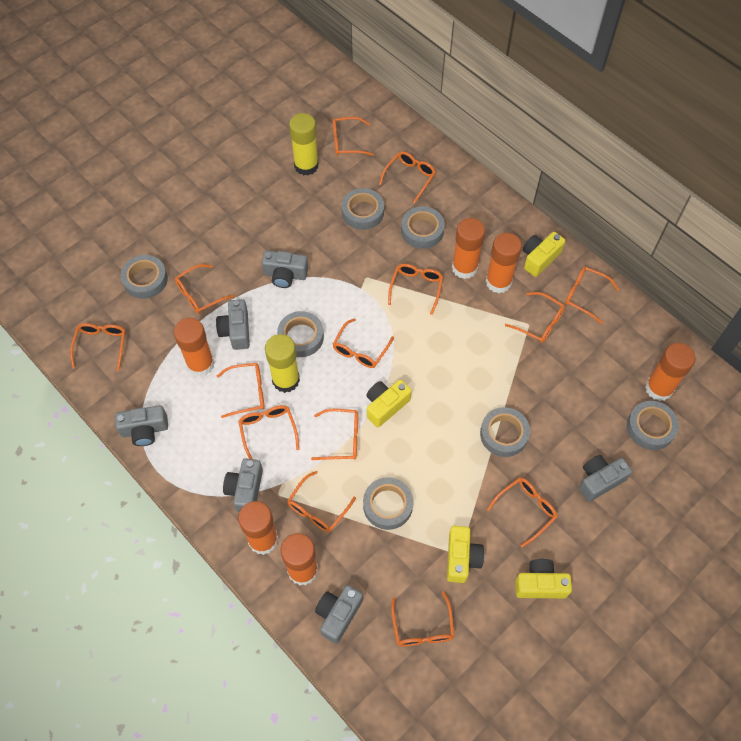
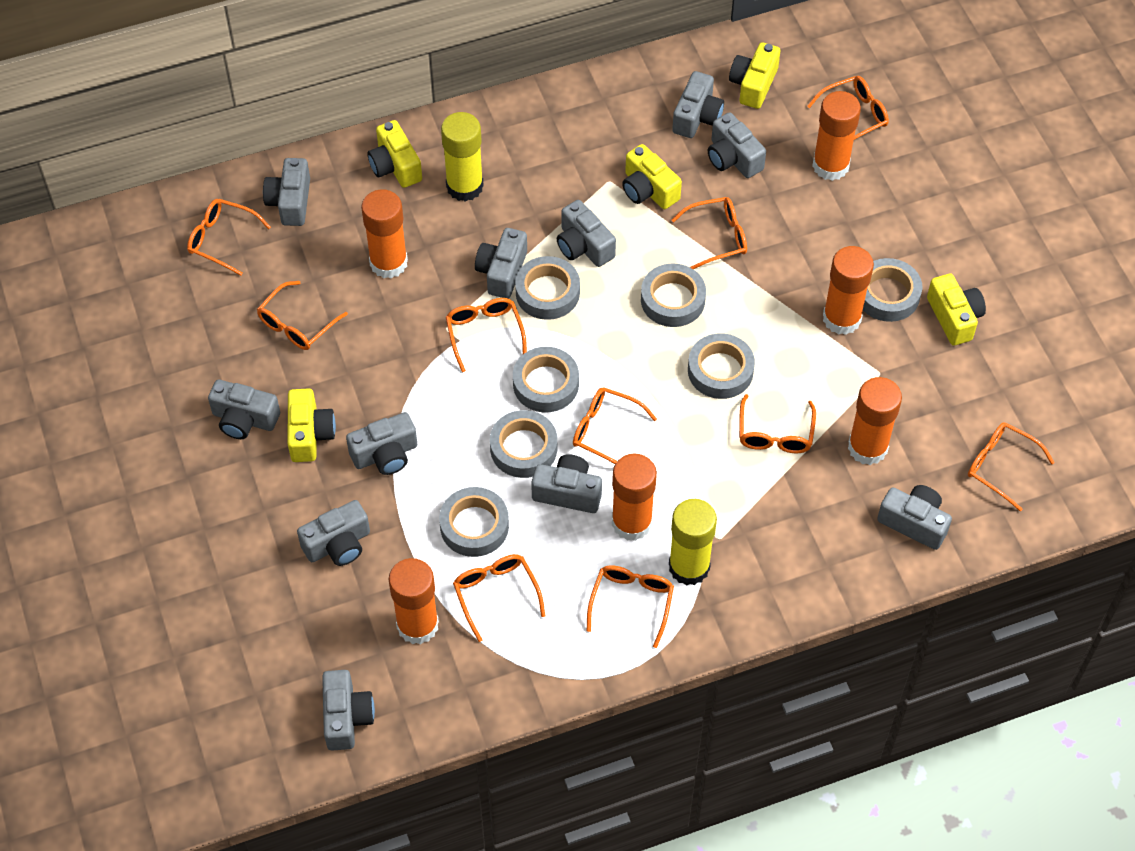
grey camera: 6 -> 11
orange glasses: 14 -> 10
yellow camera: 4 -> 5

